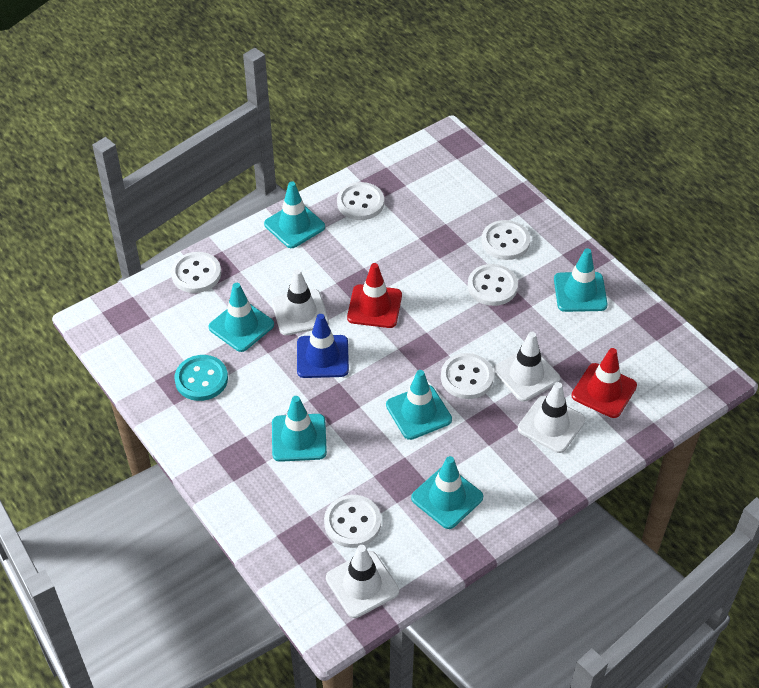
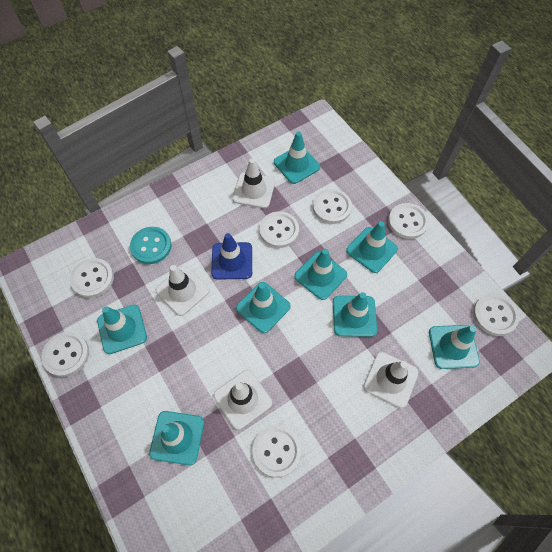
red traffic cone: 2 -> 0
turquoise traffic cone: 6 -> 8
white button: 6 -> 7

